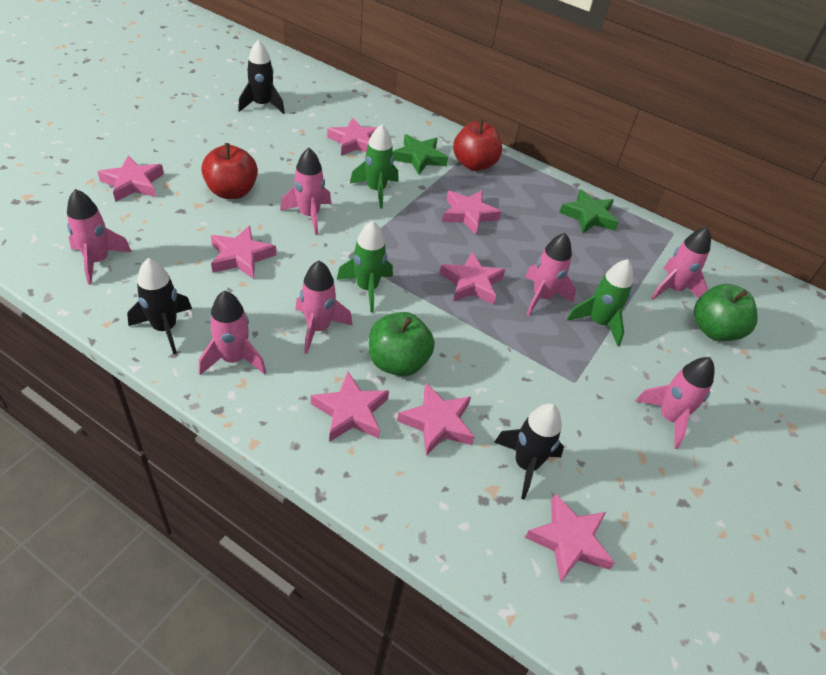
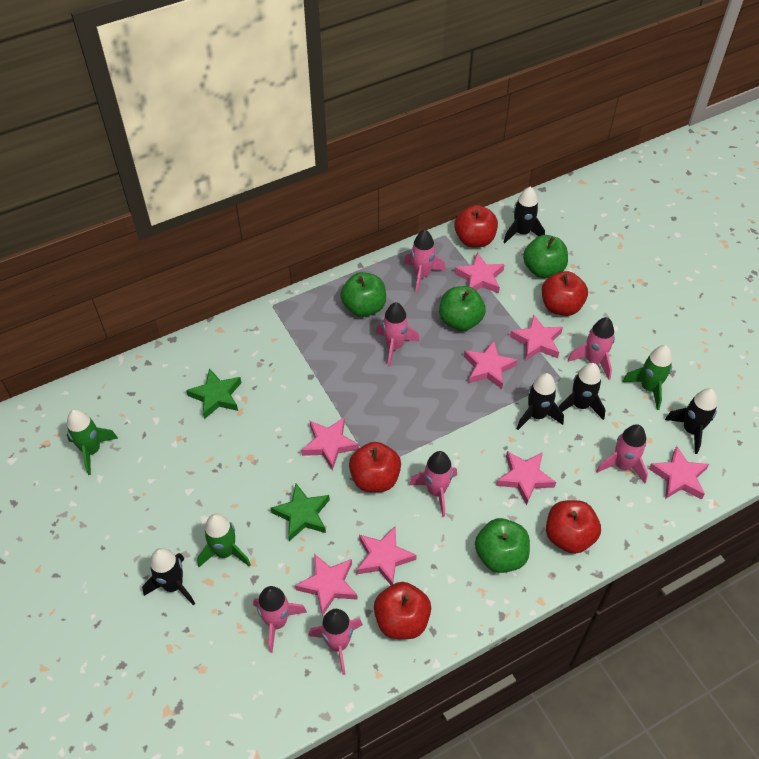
black rocket: 3 -> 5
green apple: 2 -> 4
red apple: 2 -> 5

